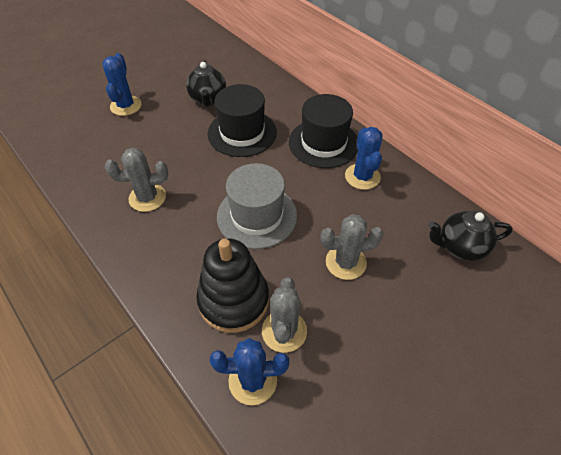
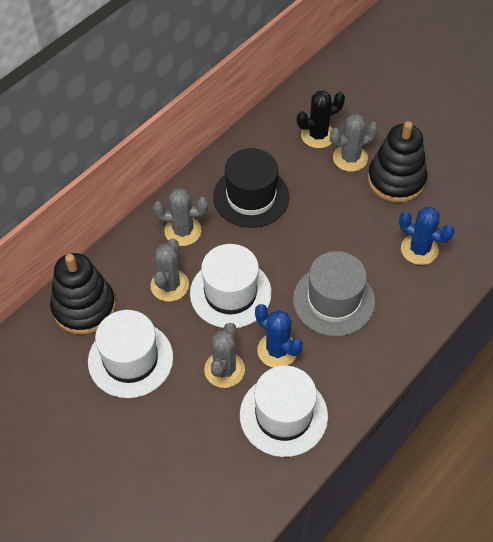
black cactus: 0 -> 1
black hat: 2 -> 1
black stacking toy: 1 -> 2
black teapot: 2 -> 0
blue cactus: 3 -> 2
grey cactus: 3 -> 4
white hat: 0 -> 3

